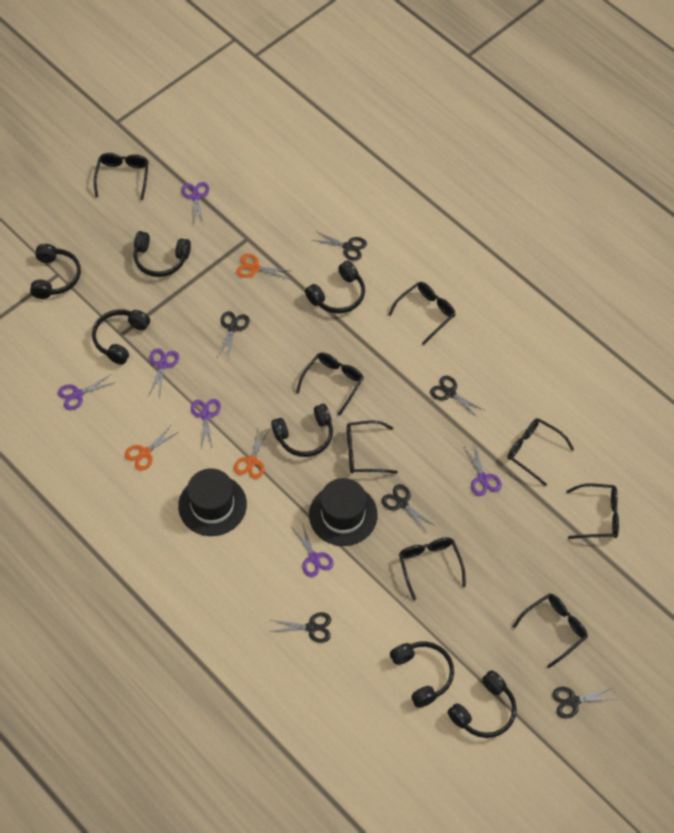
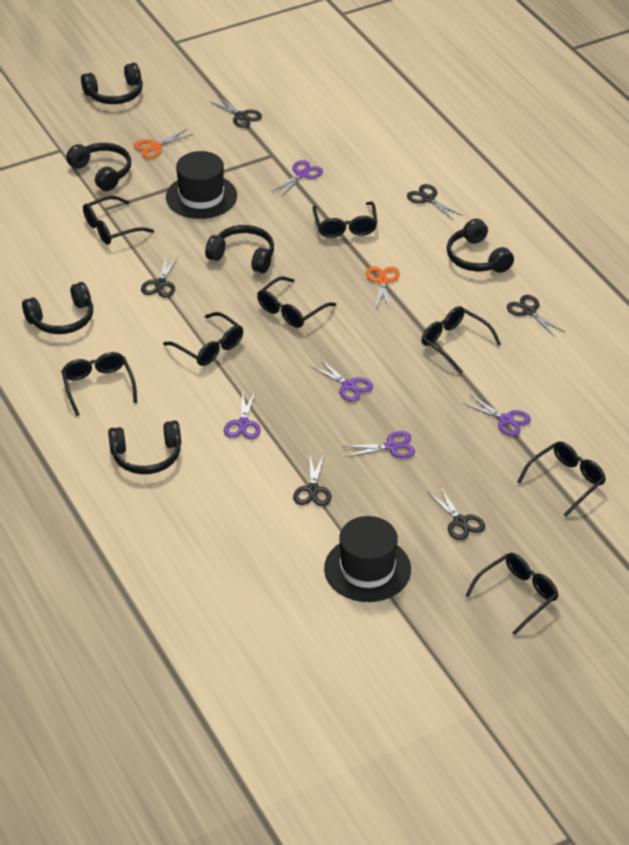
black headphones: 7 -> 6
orange scissors: 3 -> 2
purple scissors: 6 -> 5

